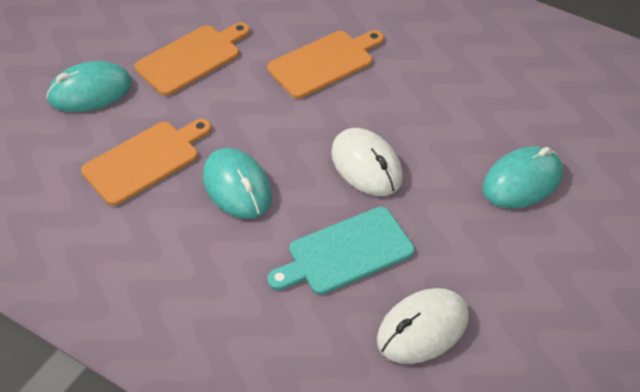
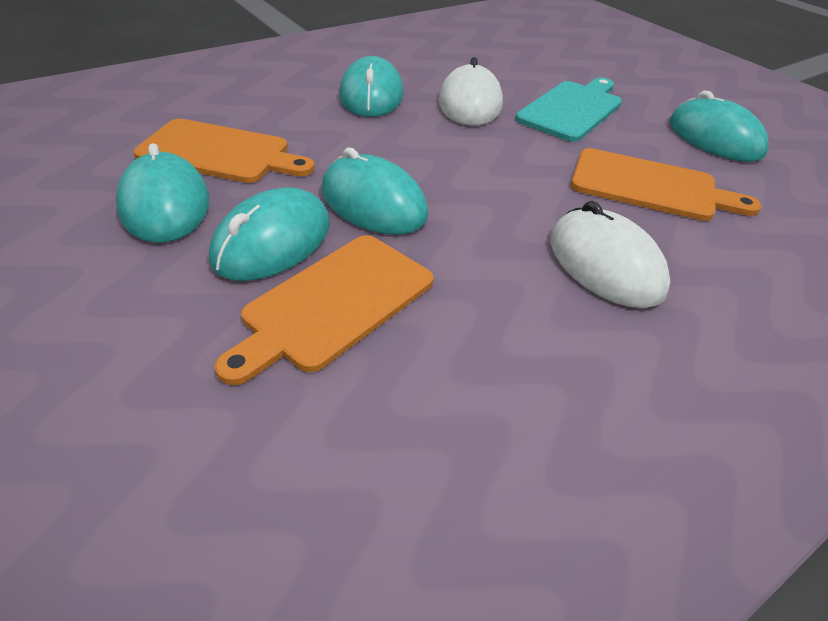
turquoise mouse: 3 -> 5

